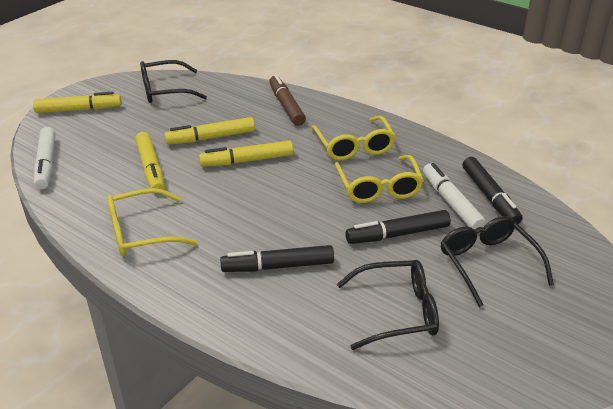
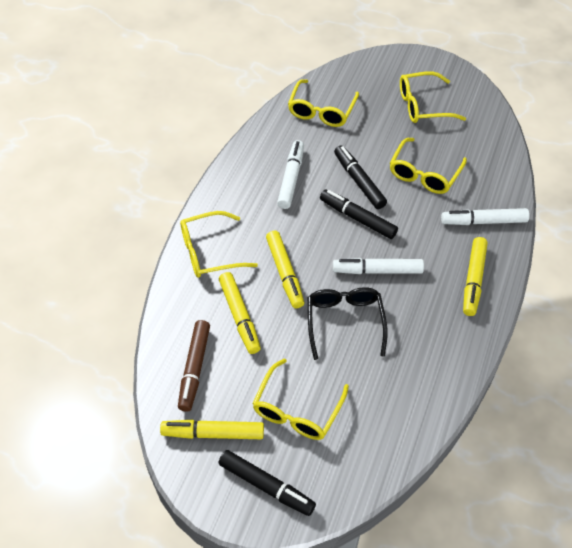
black glasses: 3 -> 1
white marker: 2 -> 3
yellow glasses: 3 -> 5

